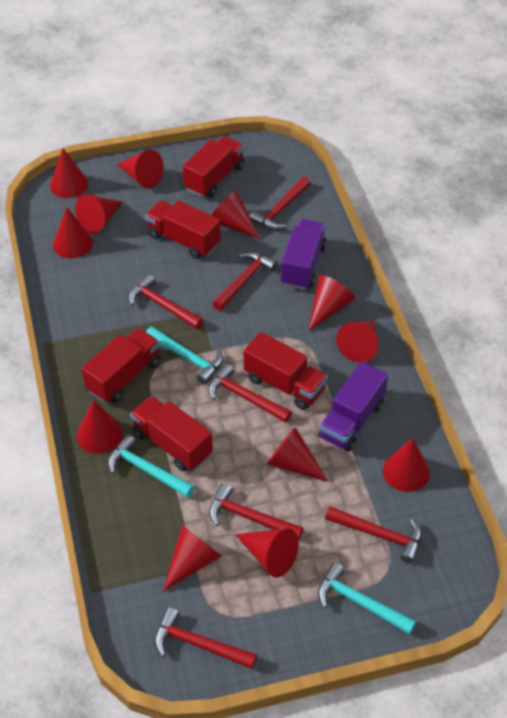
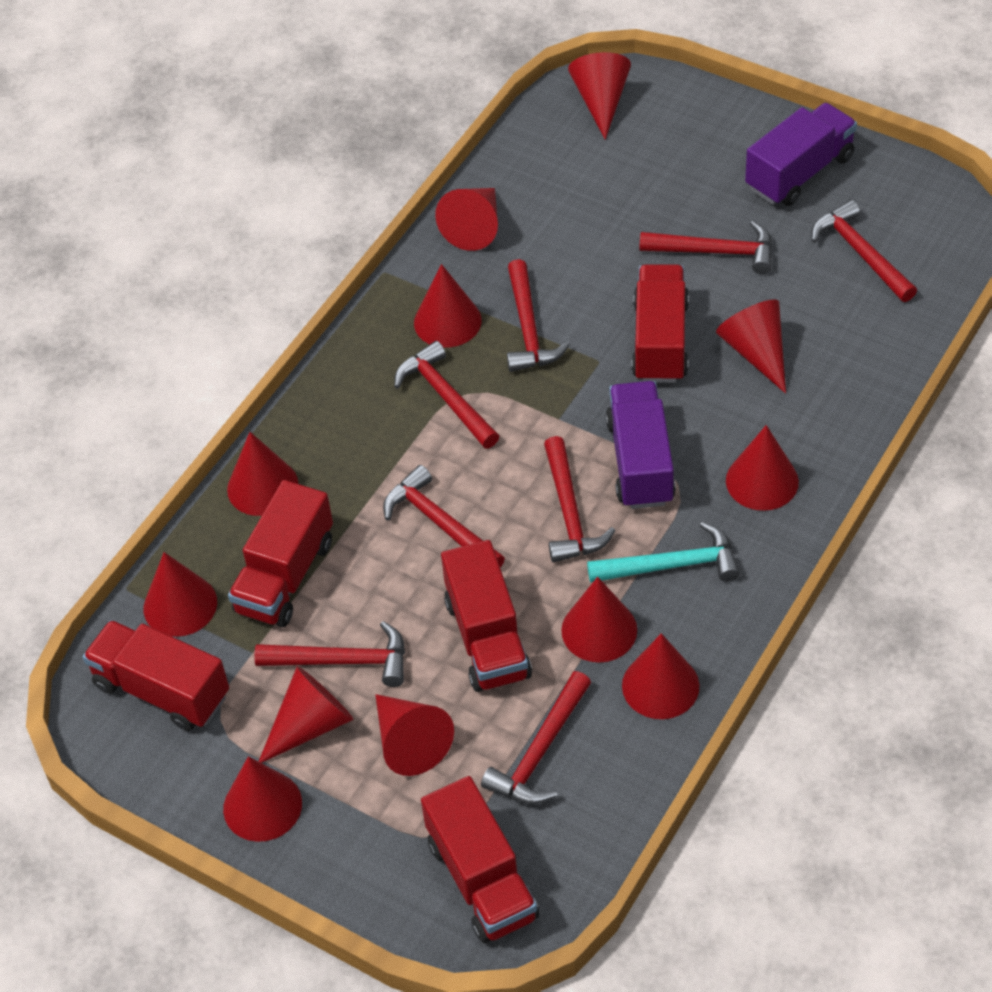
red hammer: 7 -> 8
turquoise hammer: 3 -> 1

